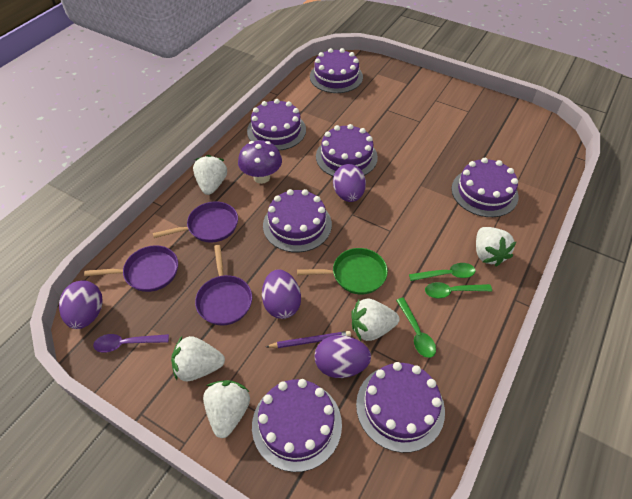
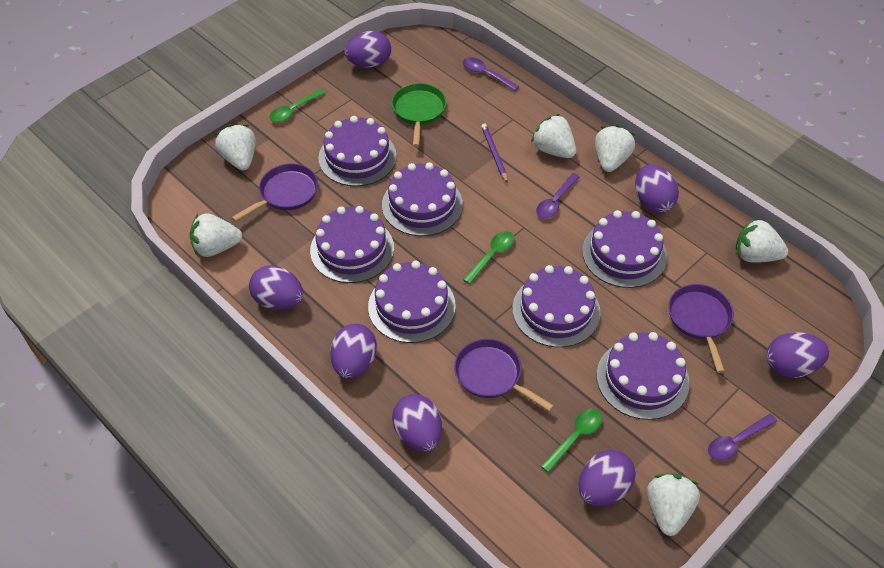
purple egg: 4 -> 7
purple mushroom: 1 -> 0
purple spoon: 1 -> 3
white strawberry: 5 -> 6

